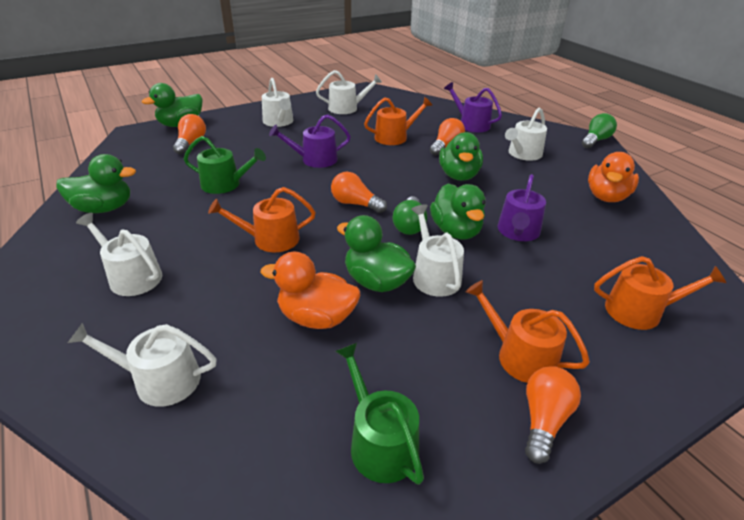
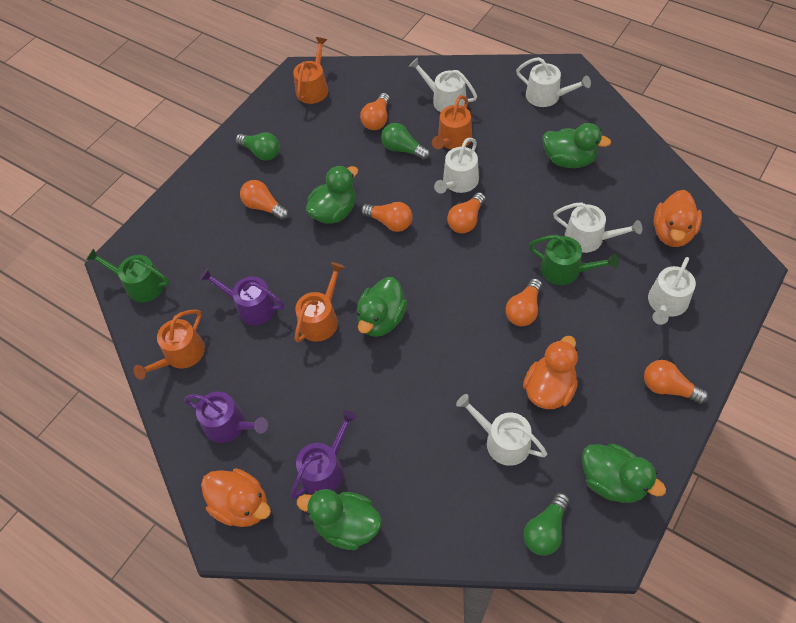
green light bulb: 2 -> 3
orange duck: 2 -> 3
orange light bulb: 4 -> 6

